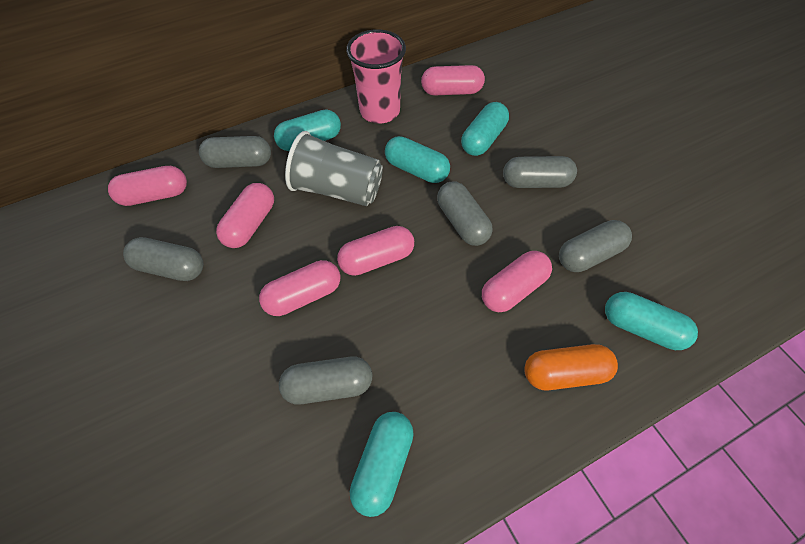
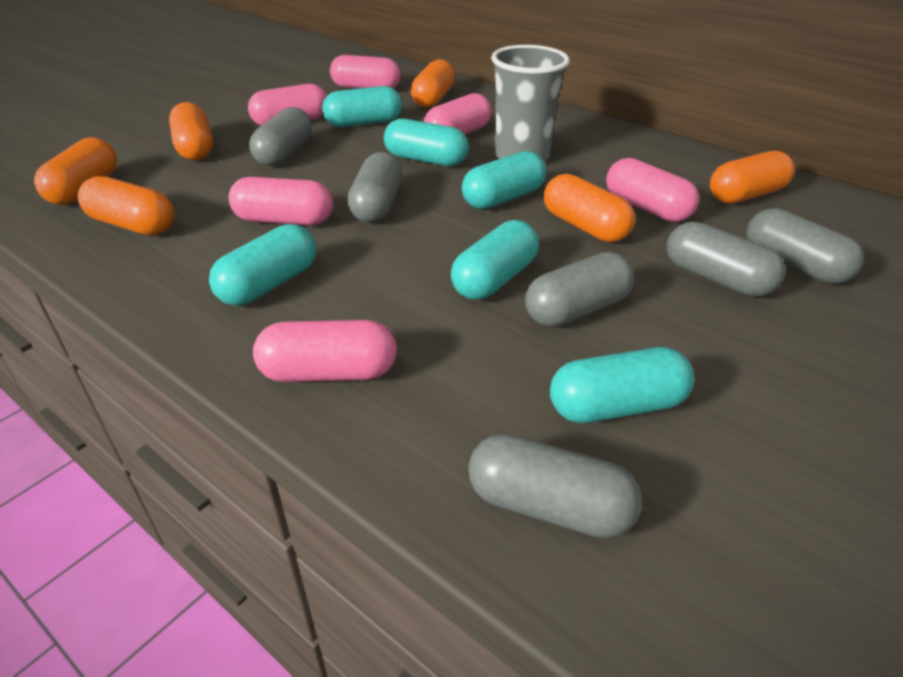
orange capsule: 1 -> 6
pink cup: 1 -> 0
turquoise capsule: 5 -> 6

